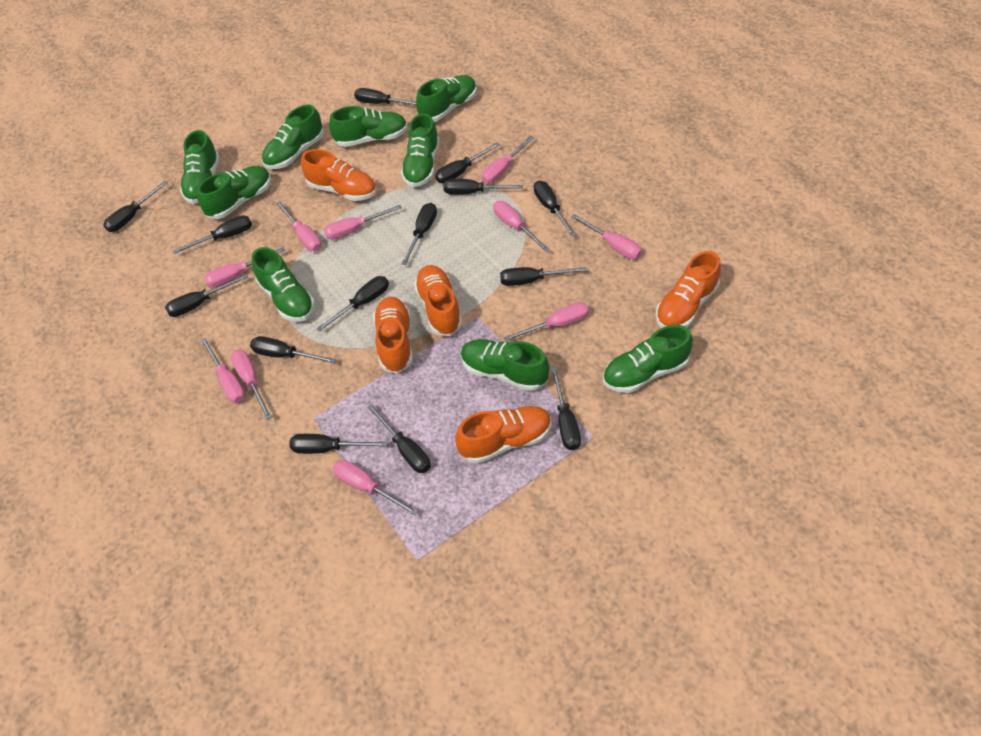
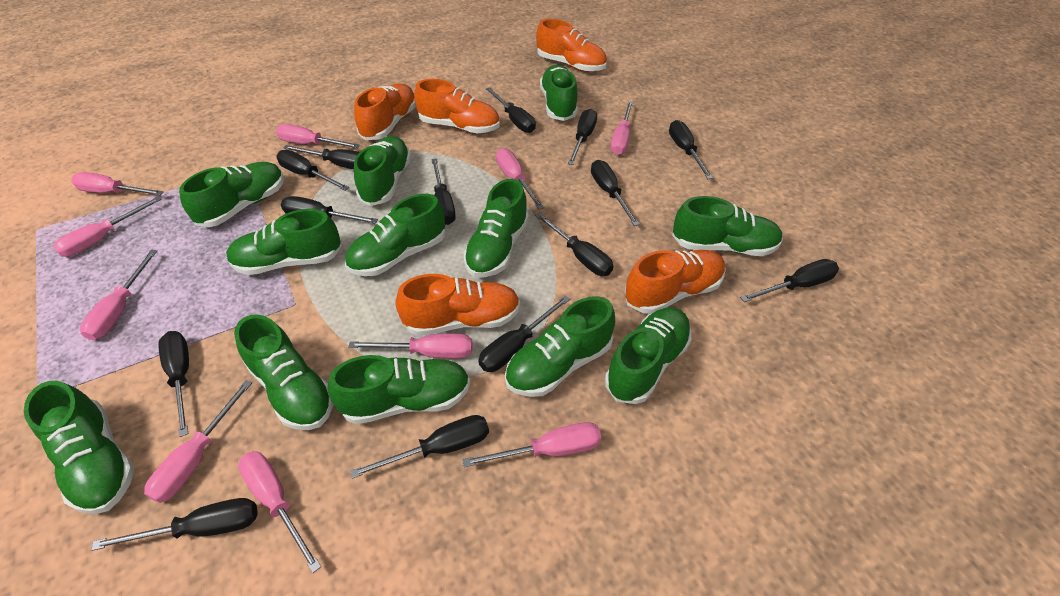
green shoe: 9 -> 12

